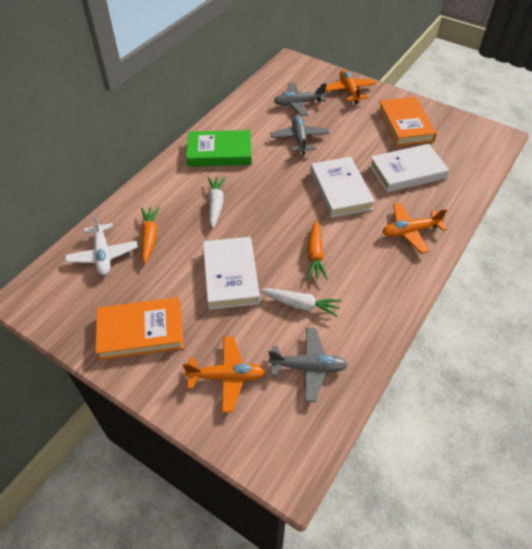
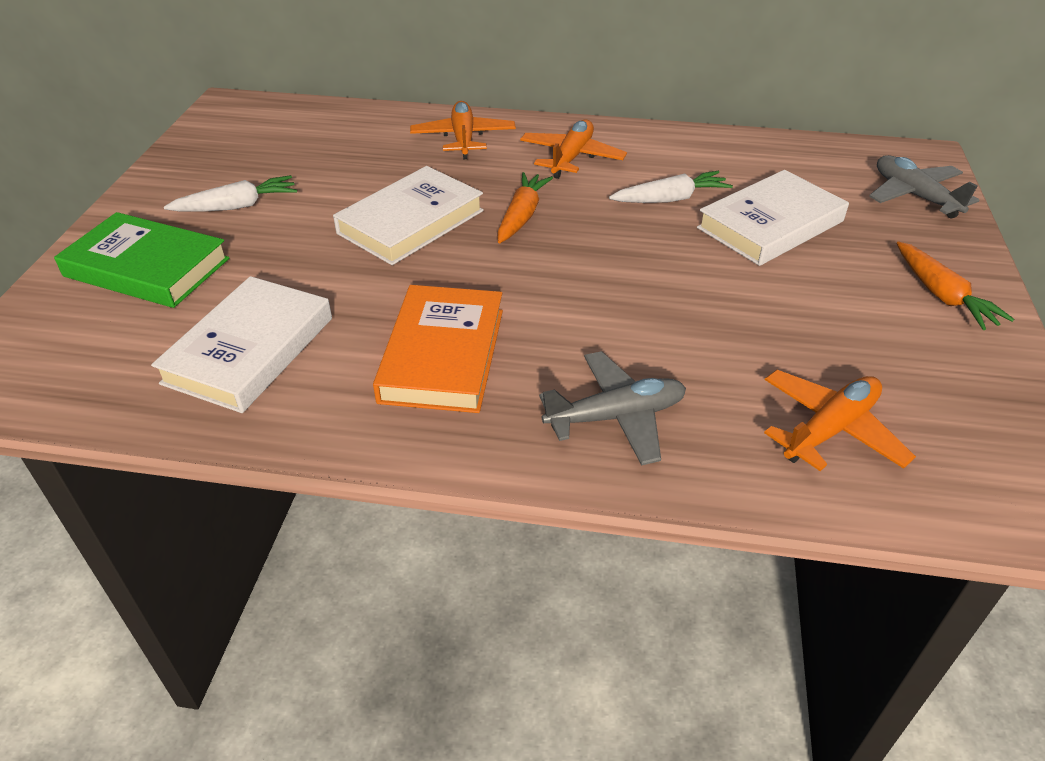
grey plane: 3 -> 2
orange book: 2 -> 1
white plane: 1 -> 0

